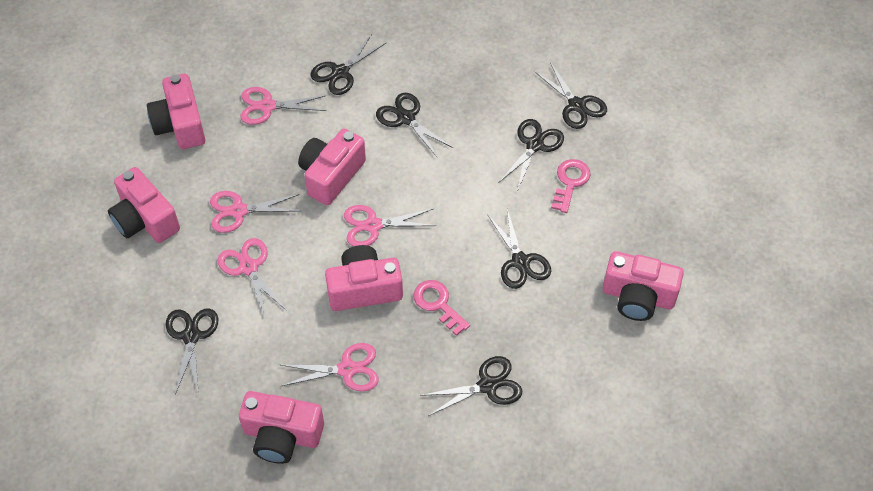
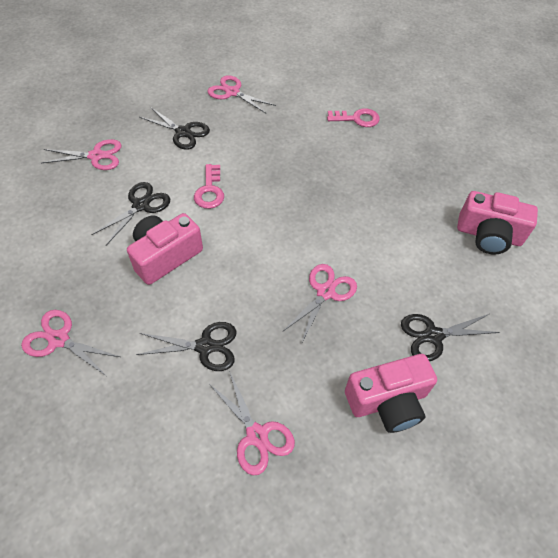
black scissors: 7 -> 4
pink camera: 6 -> 3

